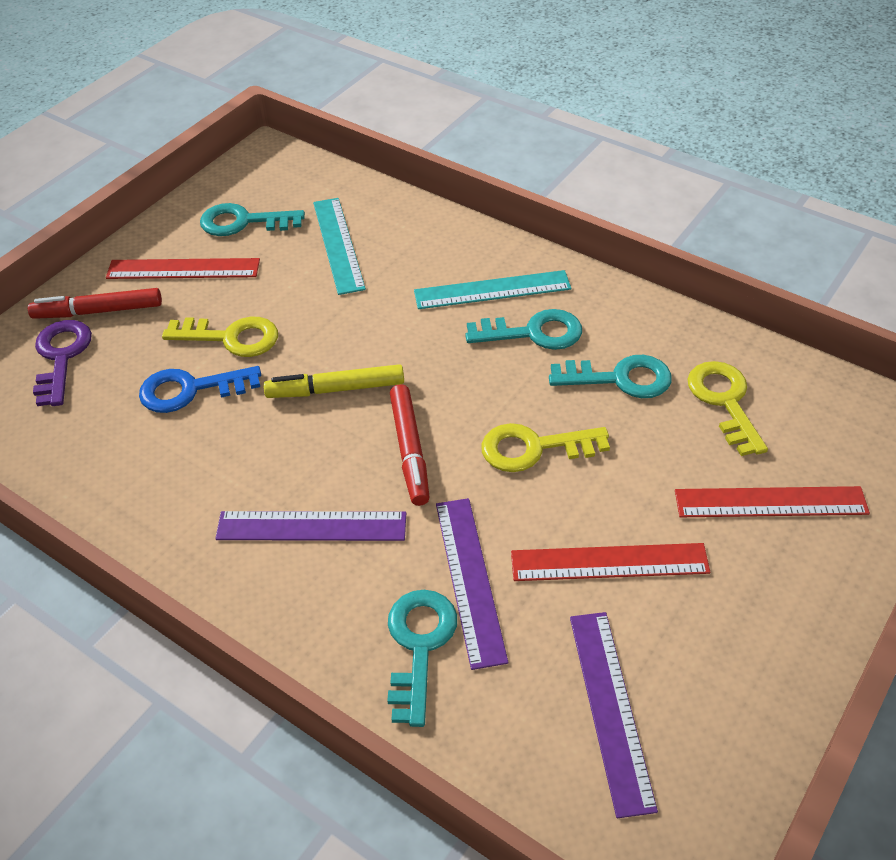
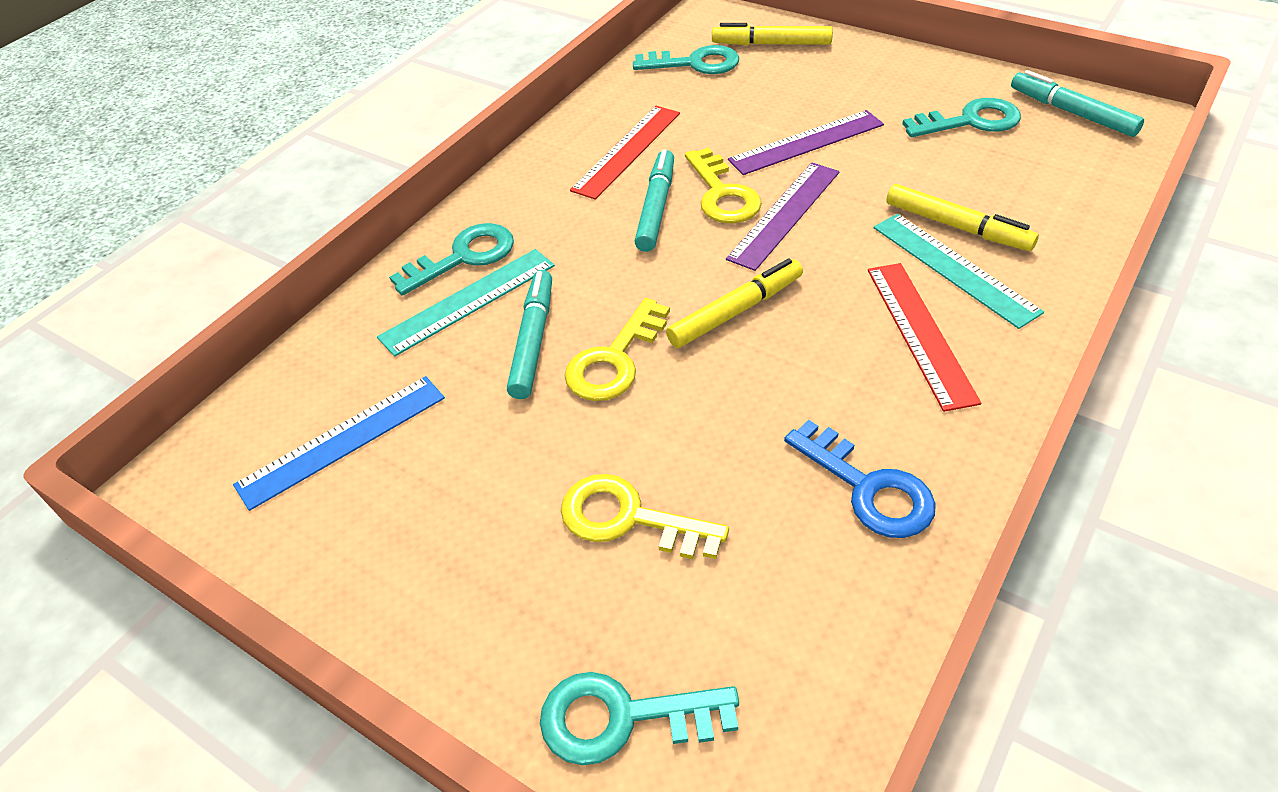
blue ruler: 0 -> 1
purple key: 1 -> 0
purple ruler: 3 -> 2
red marker: 2 -> 0
red ruler: 3 -> 2
turquoise marker: 0 -> 3
yellow marker: 1 -> 3

